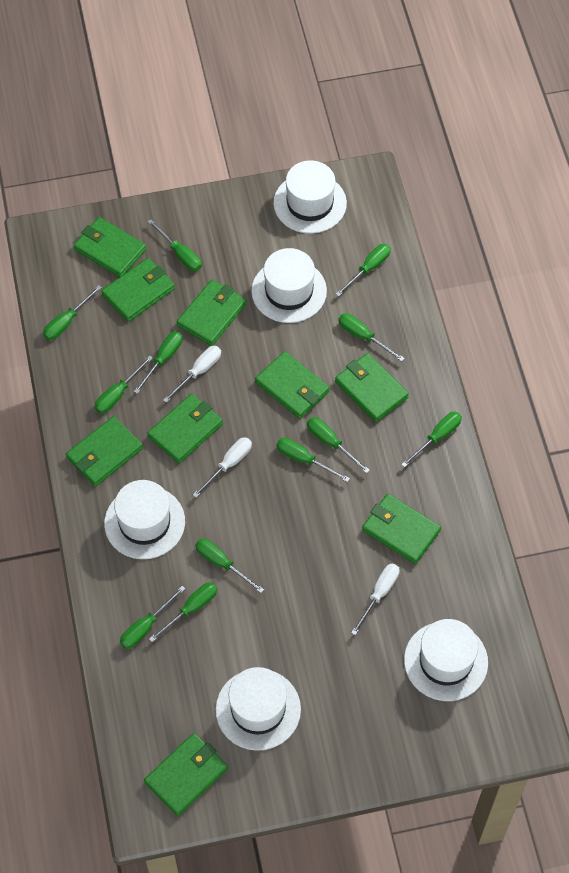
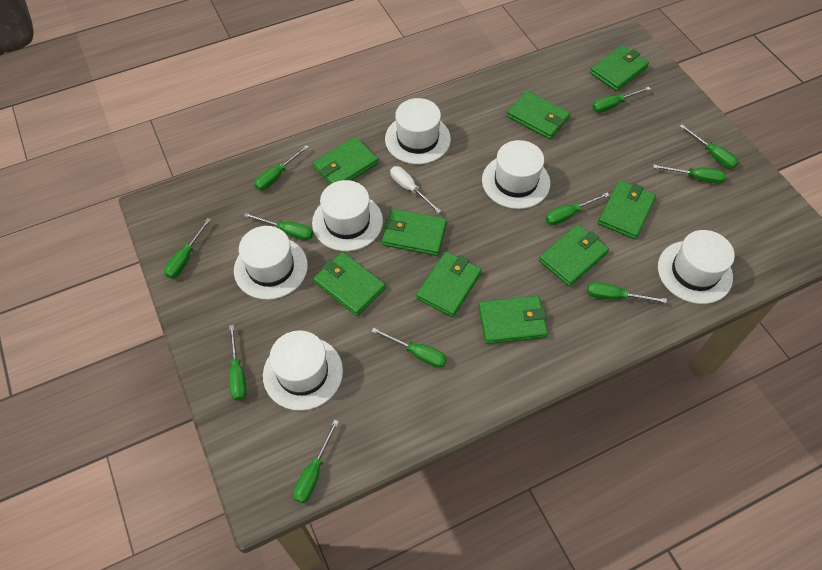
green screwdriver: 12 -> 11
white hat: 5 -> 6
white screwdriver: 3 -> 1

